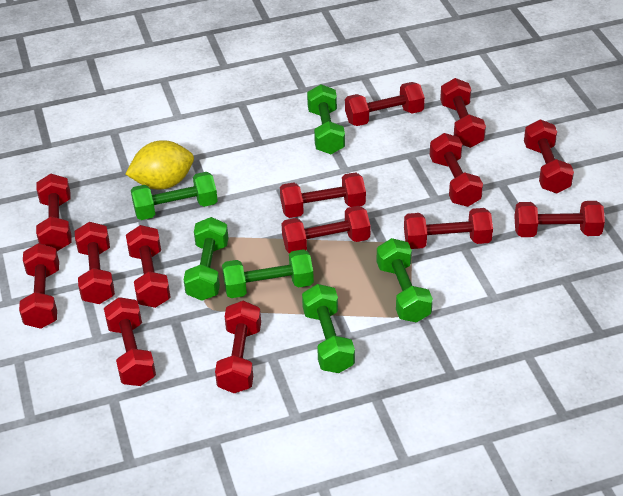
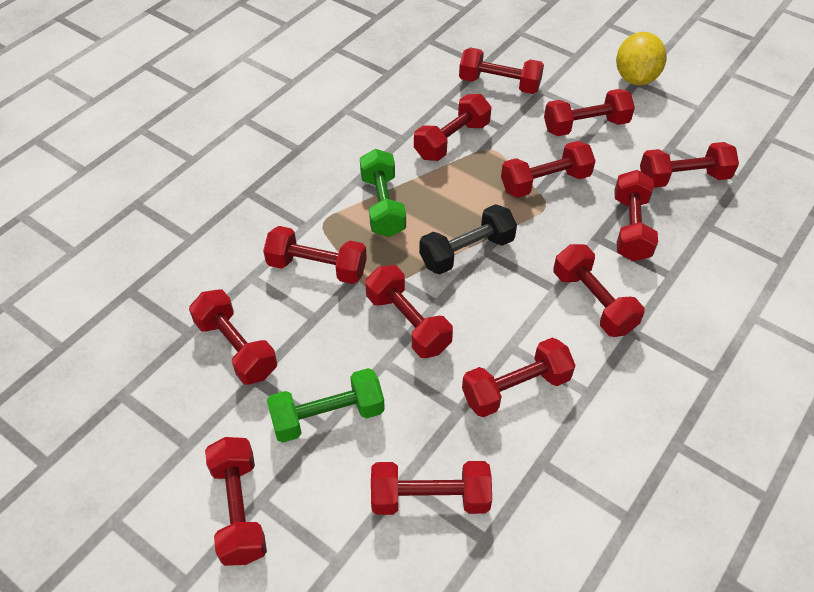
black dumbbell: 0 -> 1
green dumbbell: 6 -> 2
red dumbbell: 14 -> 13

